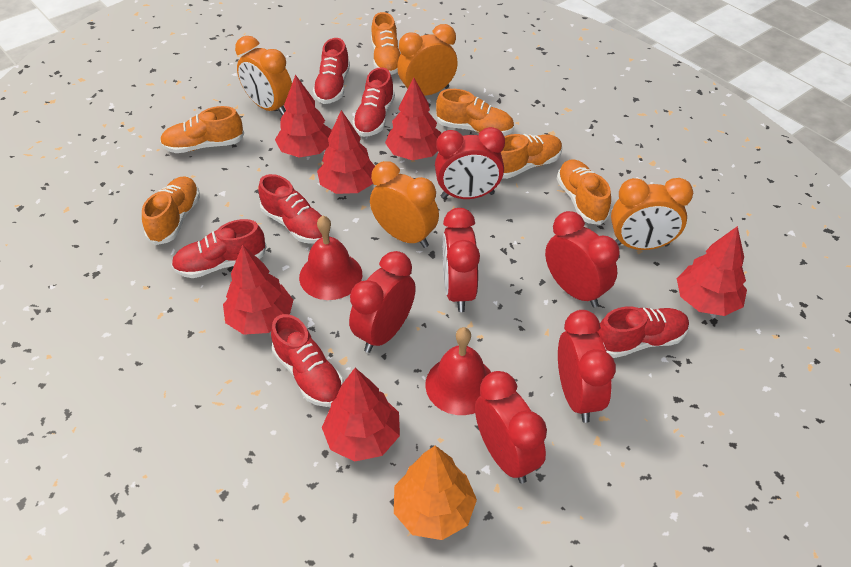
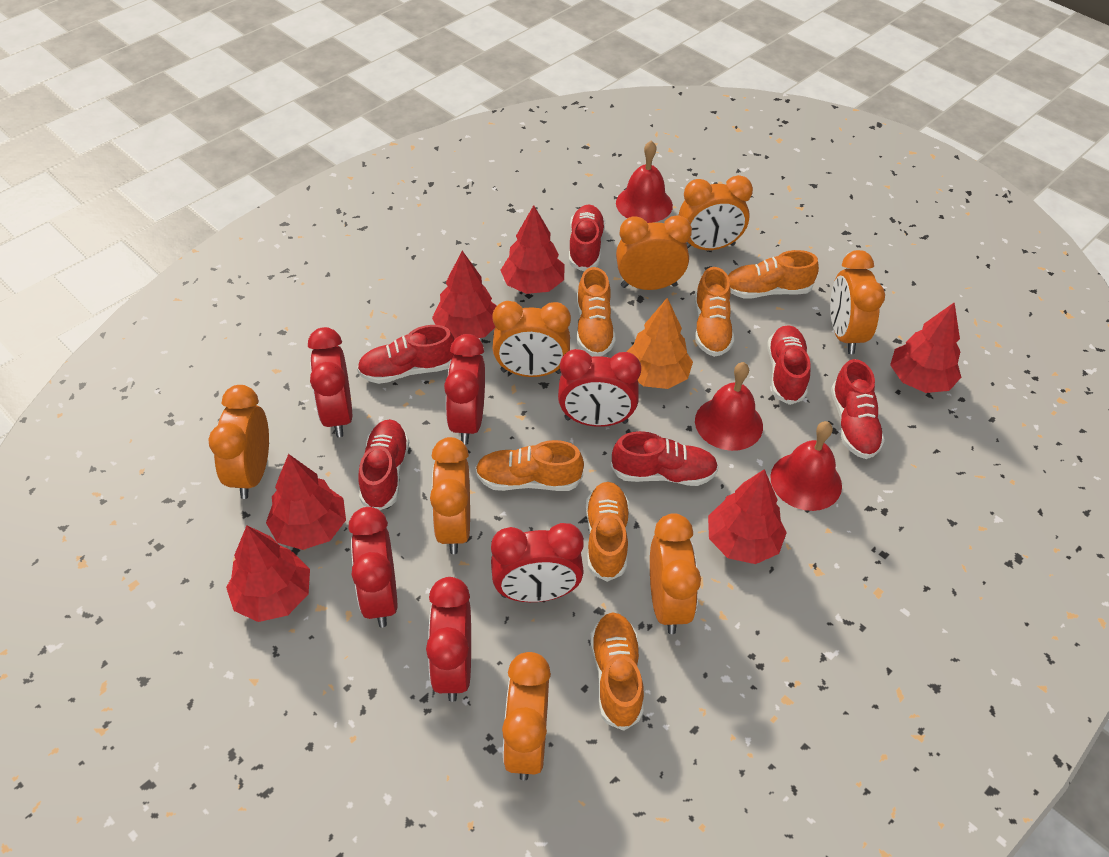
orange clock: 4 -> 8
red bell: 2 -> 3

